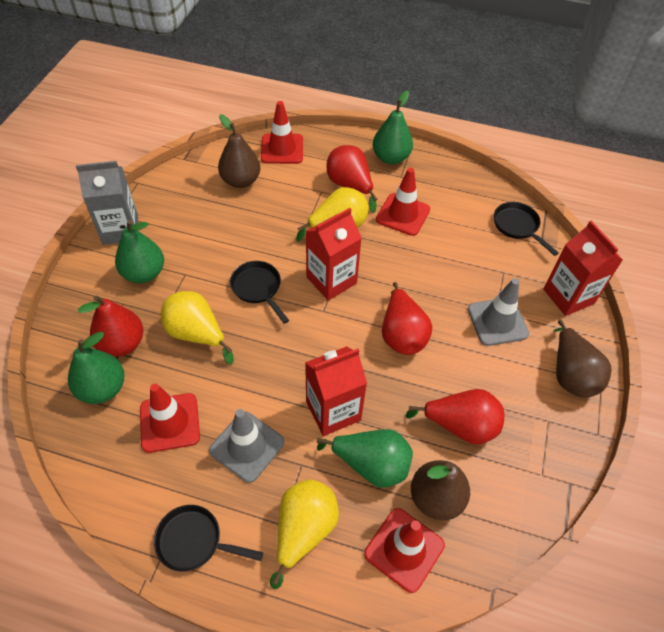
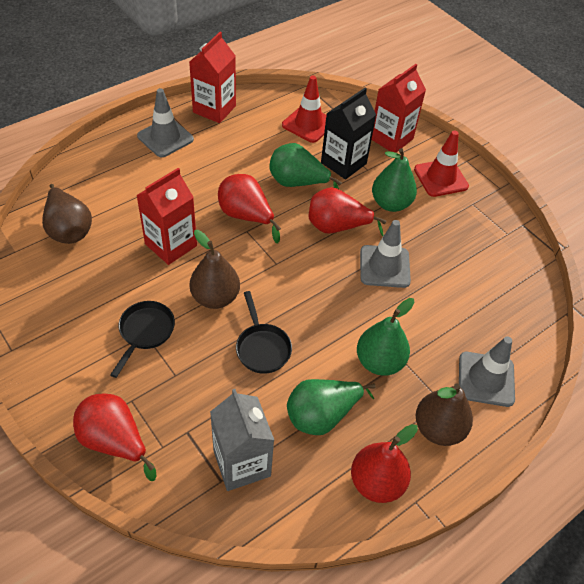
black carton: 0 -> 1
black pan: 3 -> 2
grey traffic cone: 2 -> 3
red traffic cone: 4 -> 2
yellow pear: 3 -> 0

